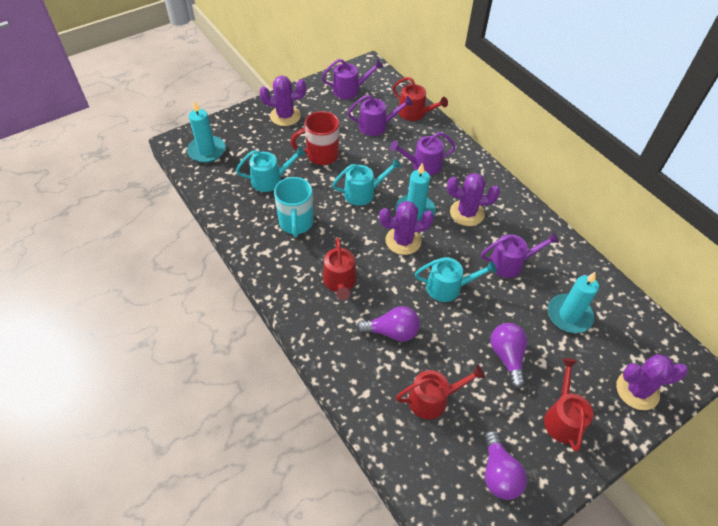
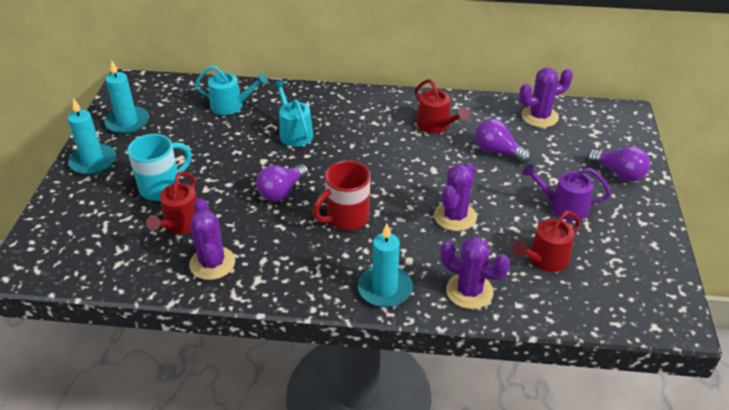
purple watering can: 4 -> 1
red watering can: 4 -> 3
turquoise watering can: 3 -> 2

